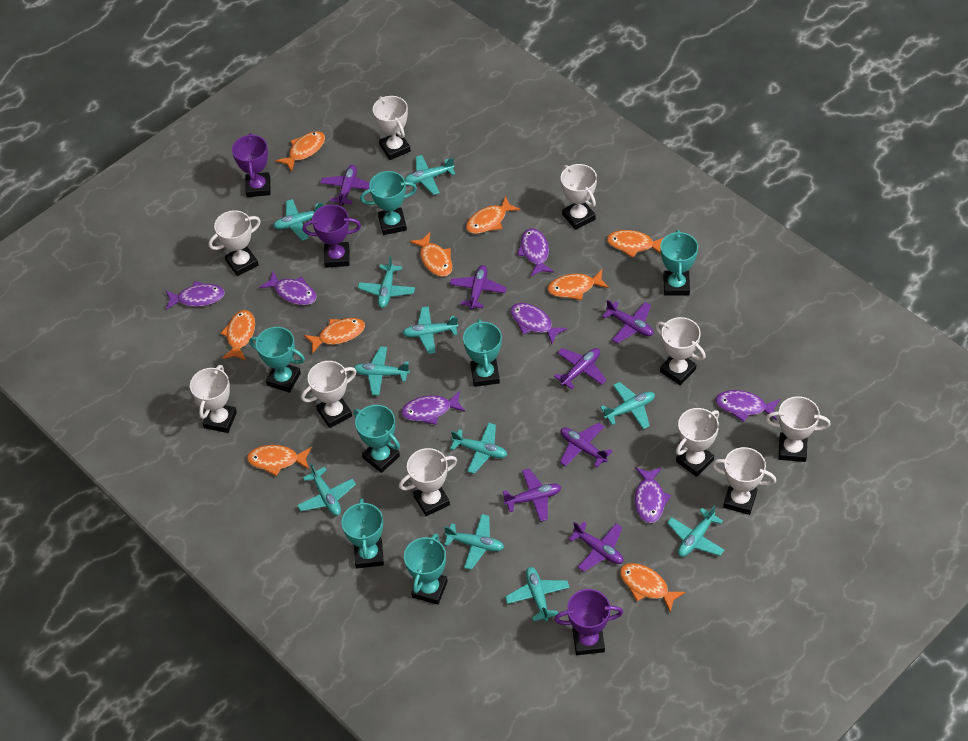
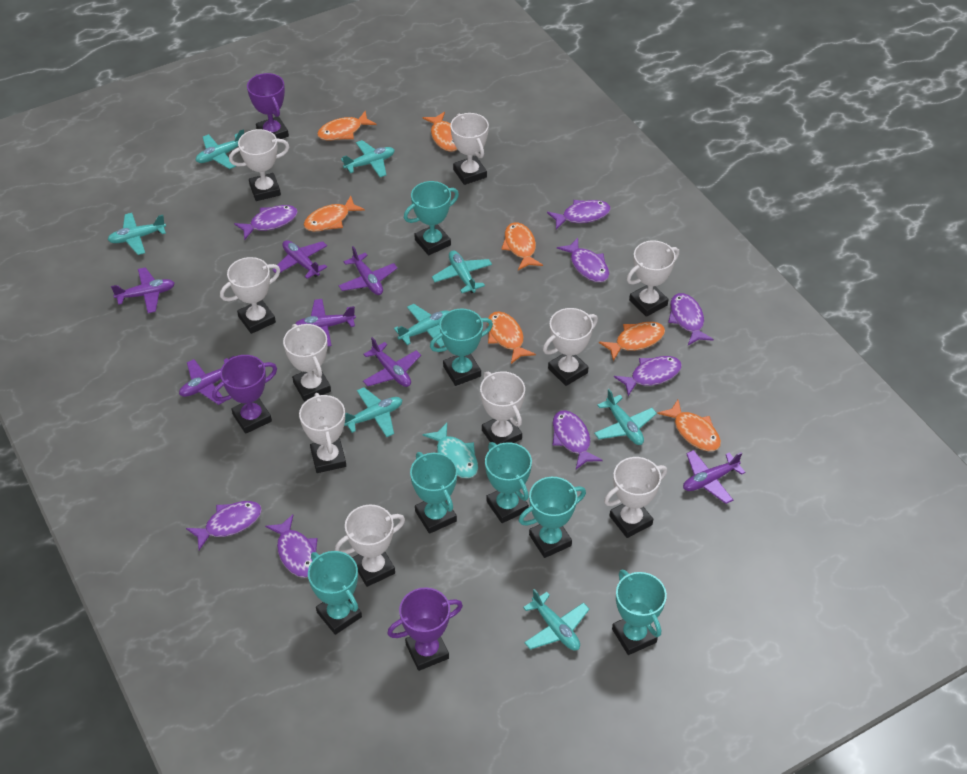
orange fish: 9 -> 7
purple fish: 7 -> 8
turquoise fish: 0 -> 1
turquoise plane: 11 -> 8

